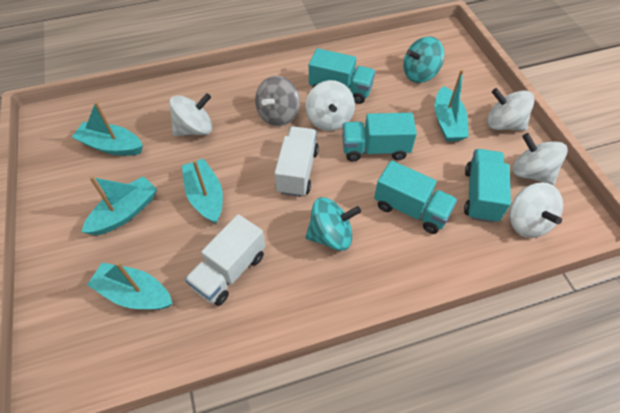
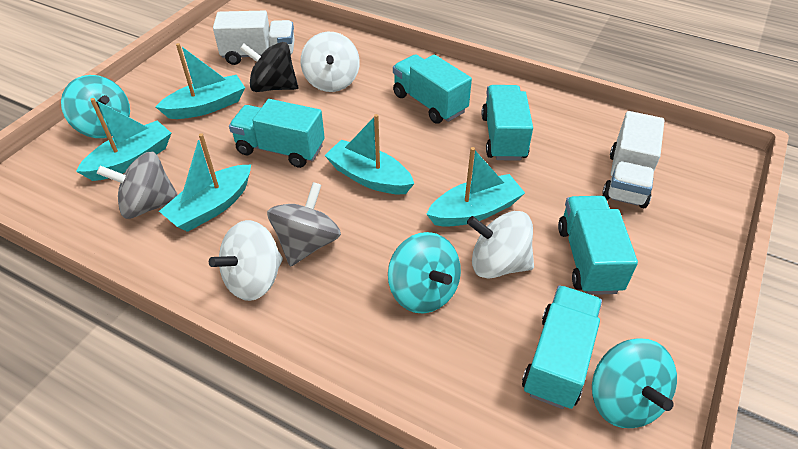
black spinning top: 0 -> 1
grey spinning top: 1 -> 2
turquoise spinning top: 2 -> 3
turquoise truck: 4 -> 5
white spinning top: 5 -> 3

